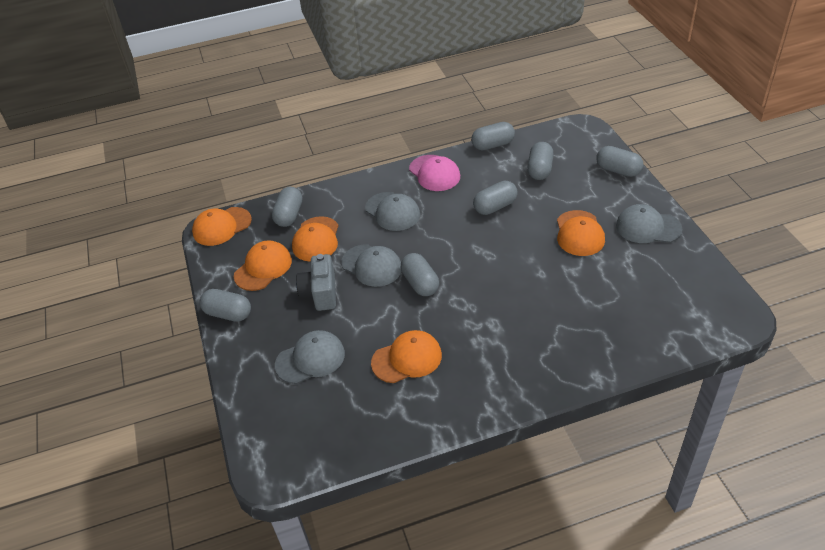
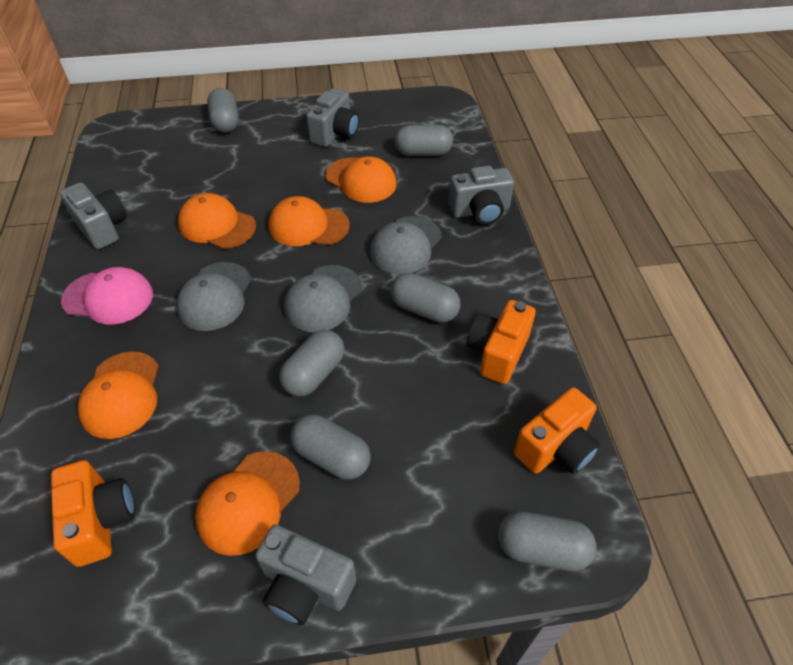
grey camera: 1 -> 4
grey cap: 4 -> 3
grey capsule: 7 -> 6
orange camera: 0 -> 3

